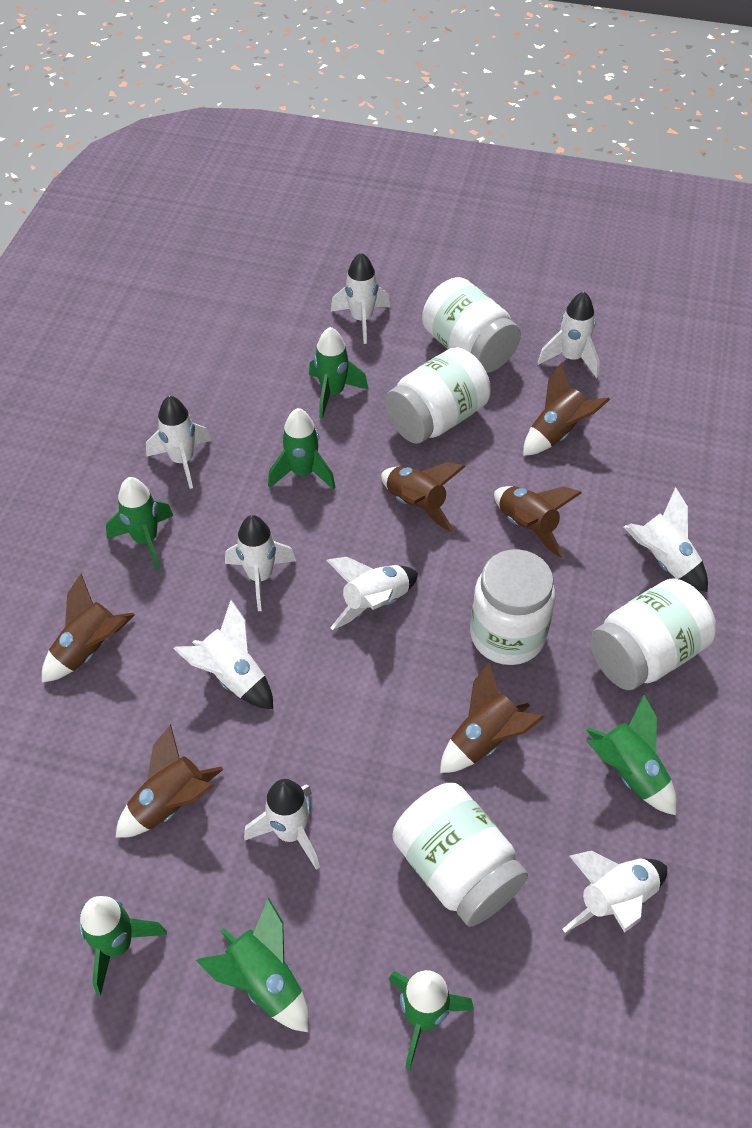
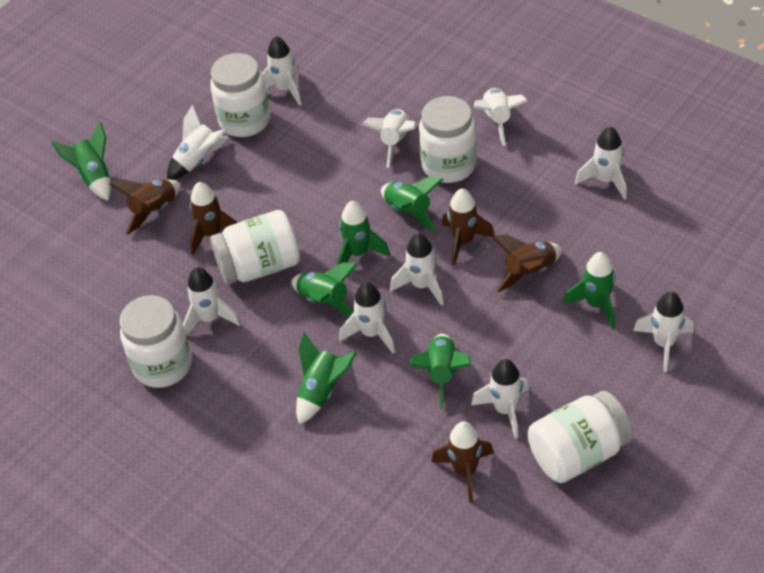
brown rocket: 6 -> 5
white rocket: 9 -> 10

